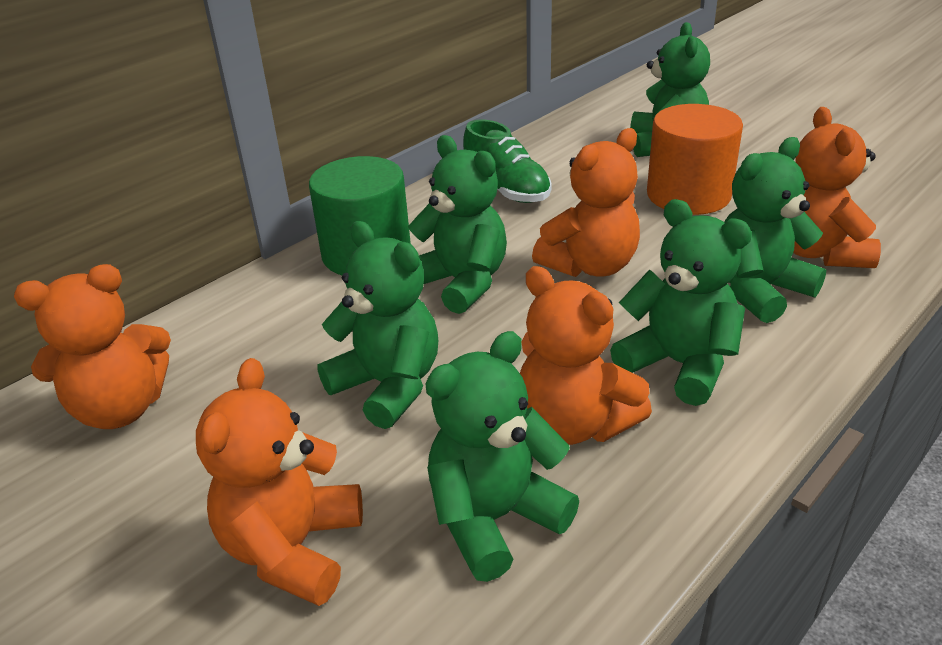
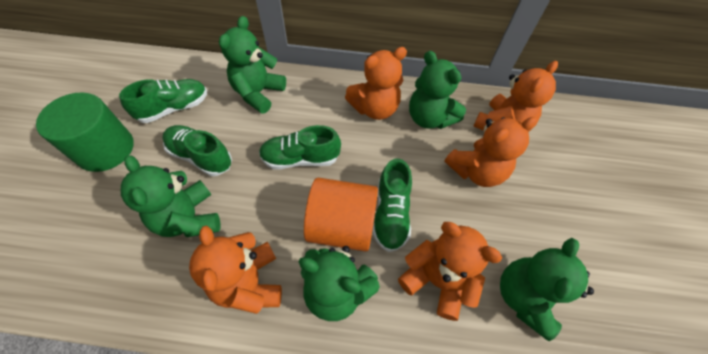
green shoe: 1 -> 4
green teddy bear: 6 -> 5

